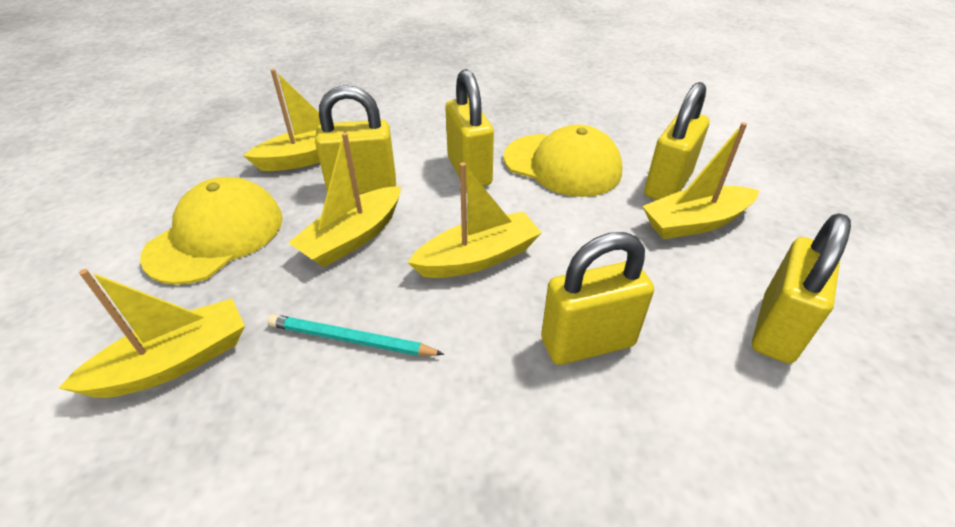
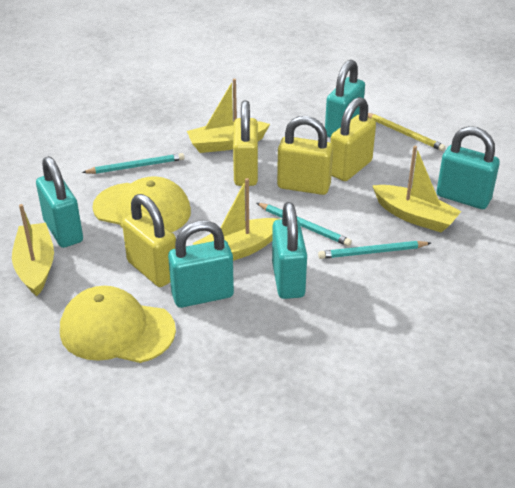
turquoise padlock: 0 -> 5
turquoise pencil: 1 -> 3
yellow boat: 5 -> 4
yellow padlock: 5 -> 4
yellow pencil: 0 -> 1

